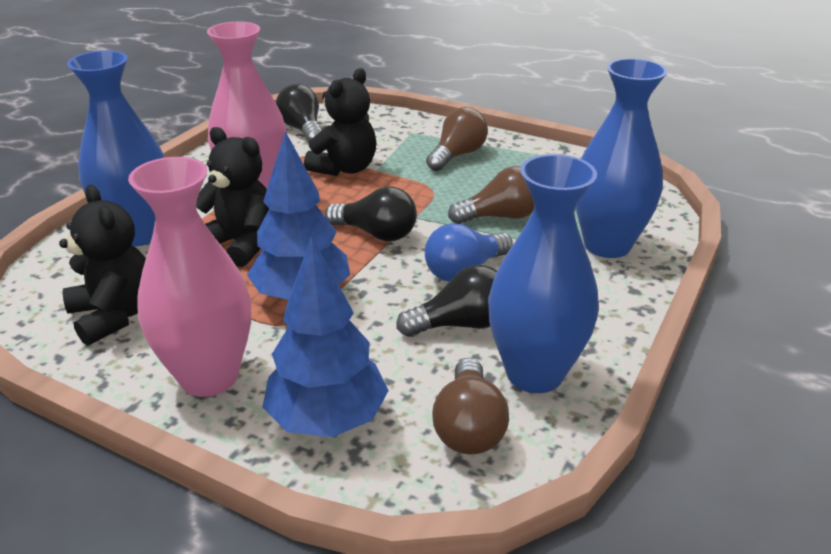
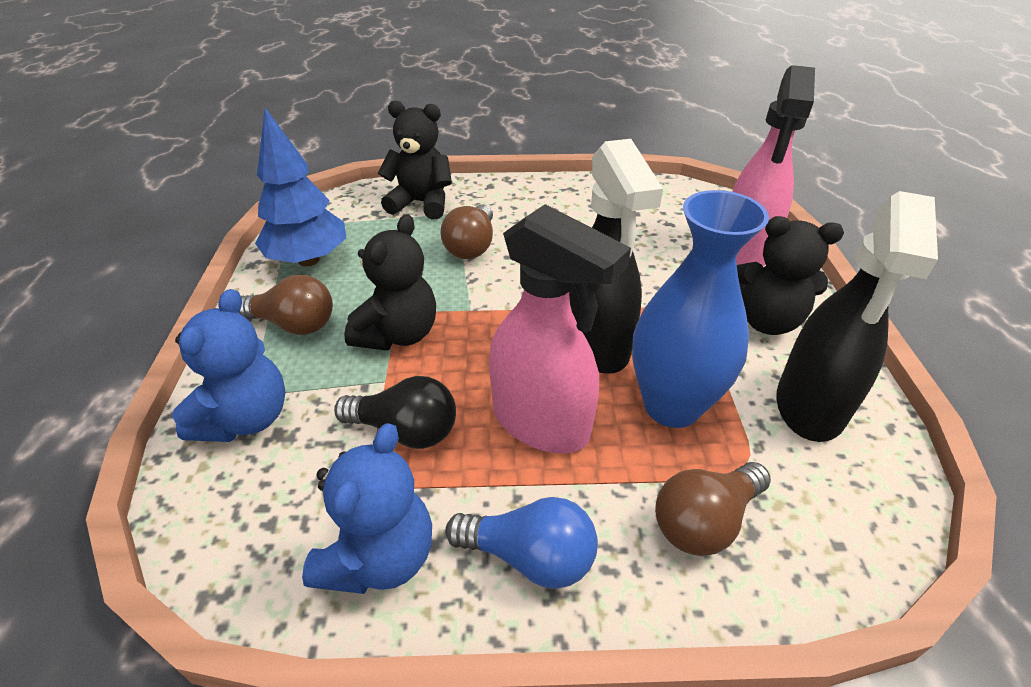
black light bulb: 3 -> 1
black spray bottle: 0 -> 2
blue teddy bear: 0 -> 2
blue tree: 2 -> 1
blue vase: 3 -> 1
pink spray bottle: 0 -> 2
pink vase: 2 -> 0

